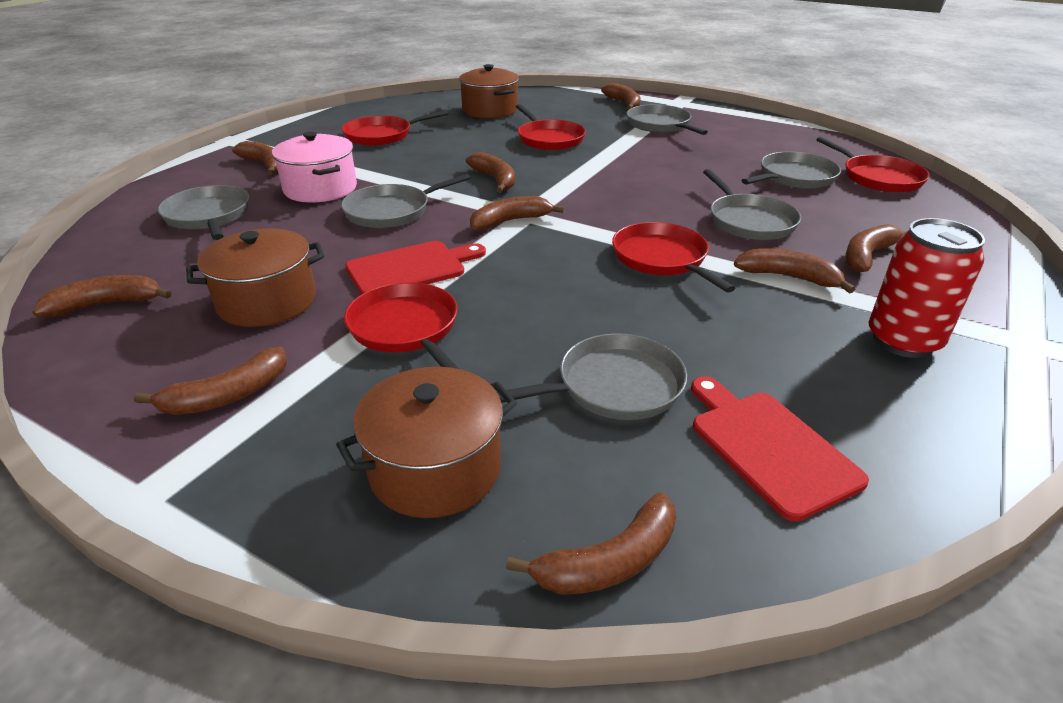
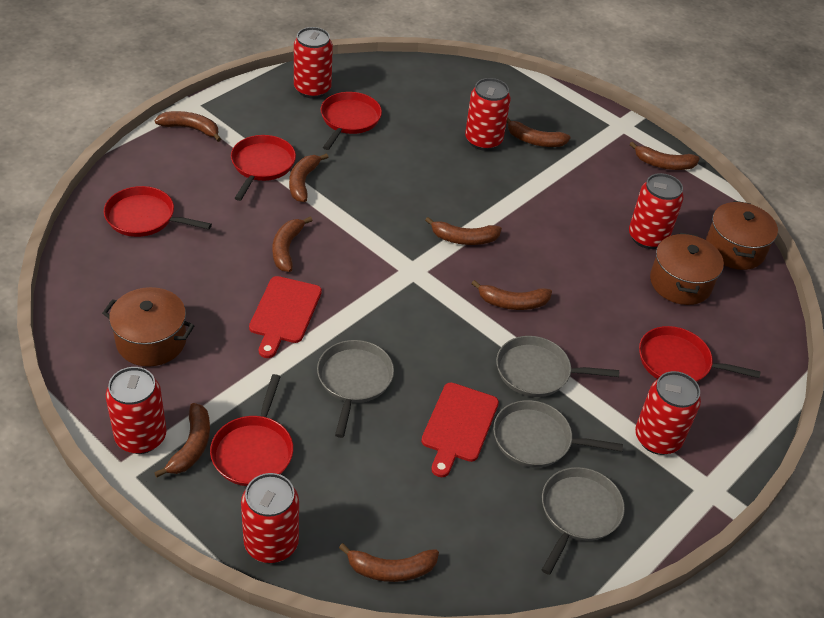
grey pan: 6 -> 4
pink pot: 1 -> 0
red can: 1 -> 6

